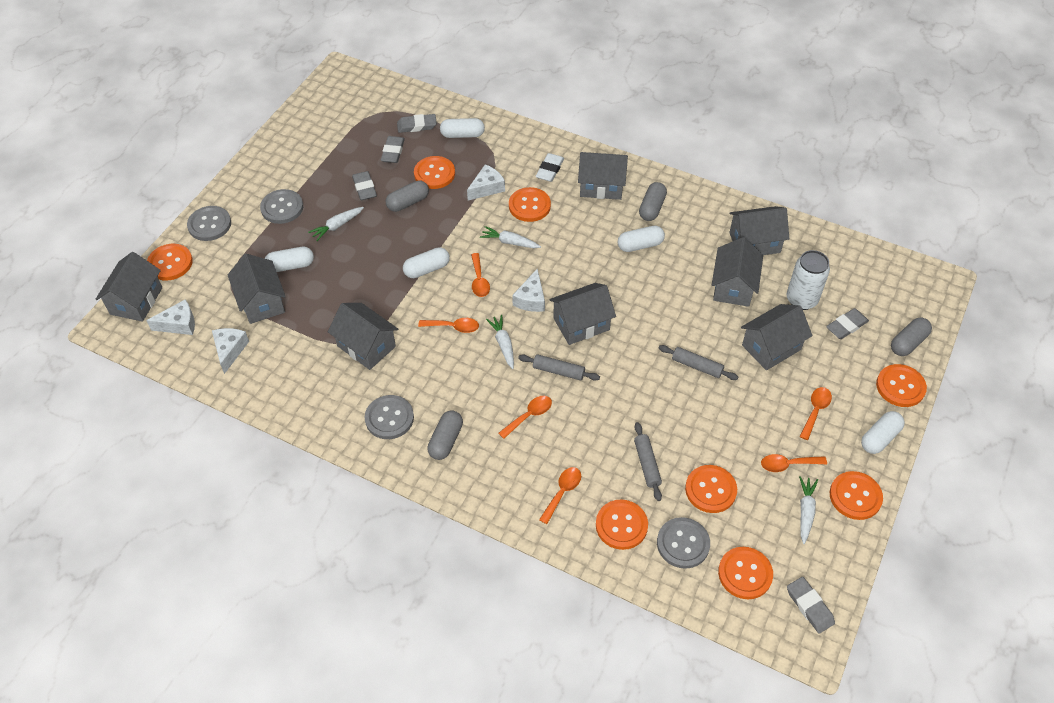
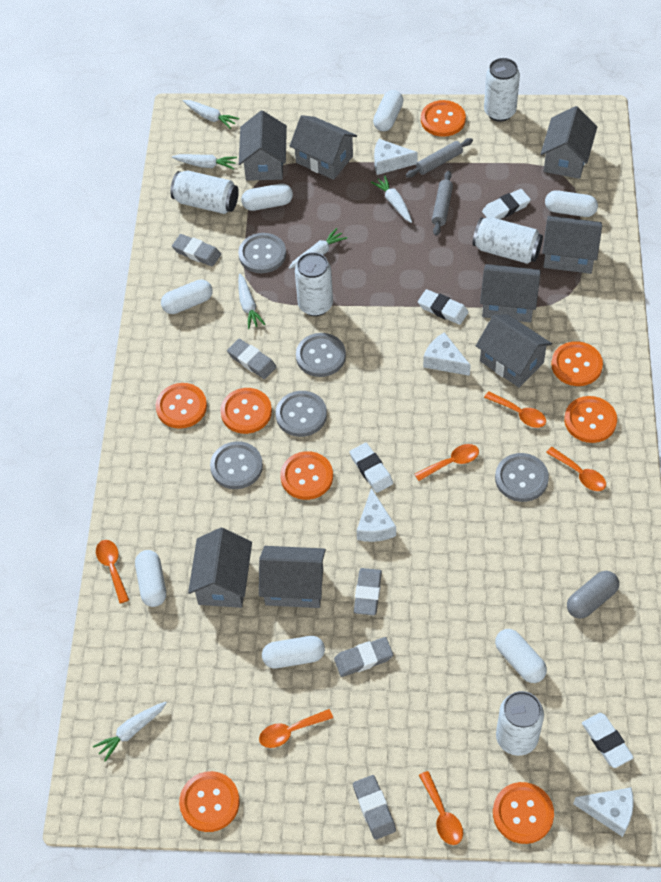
grey button: 4 -> 5
grey capsule: 4 -> 1
grey rolling pin: 3 -> 2
white can: 1 -> 5
white capsule: 5 -> 7
white carrot: 4 -> 6
white eraser: 1 -> 4

